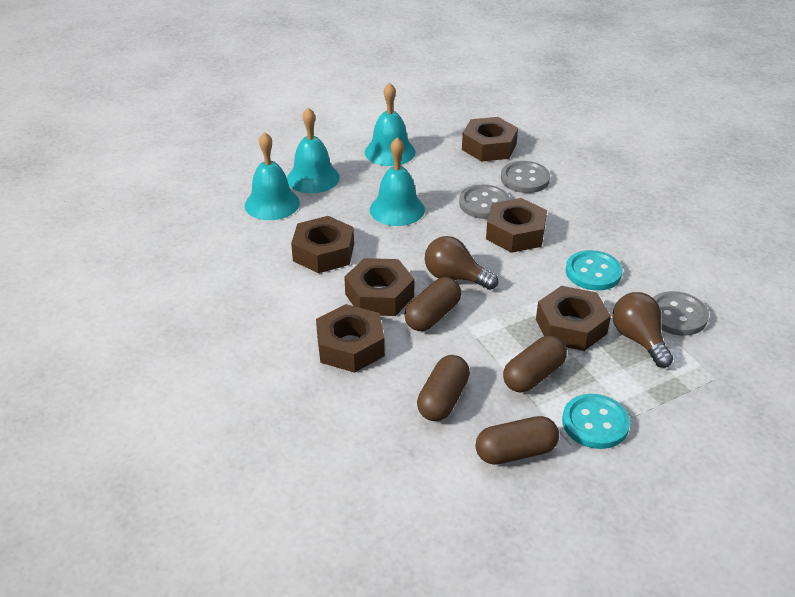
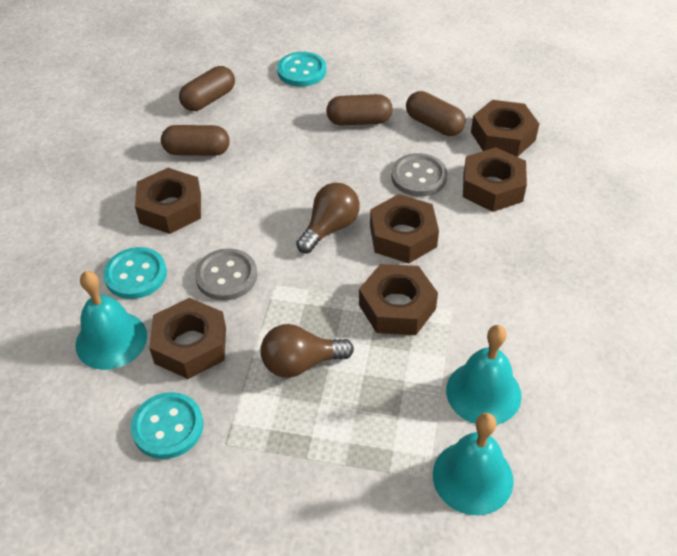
grey button: 3 -> 2
turquoise bell: 4 -> 3
turquoise button: 2 -> 3

